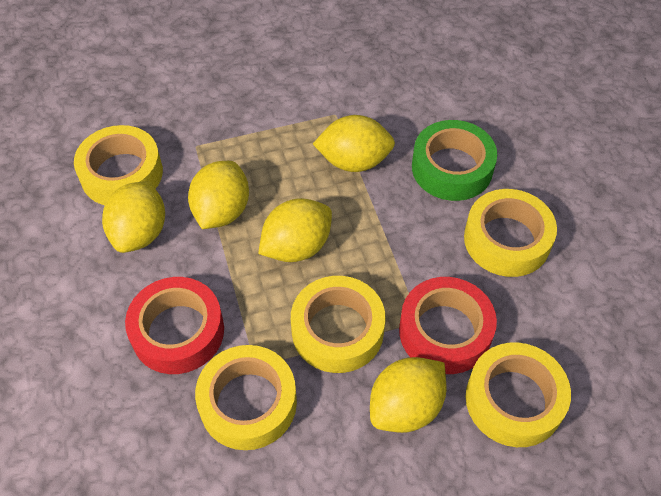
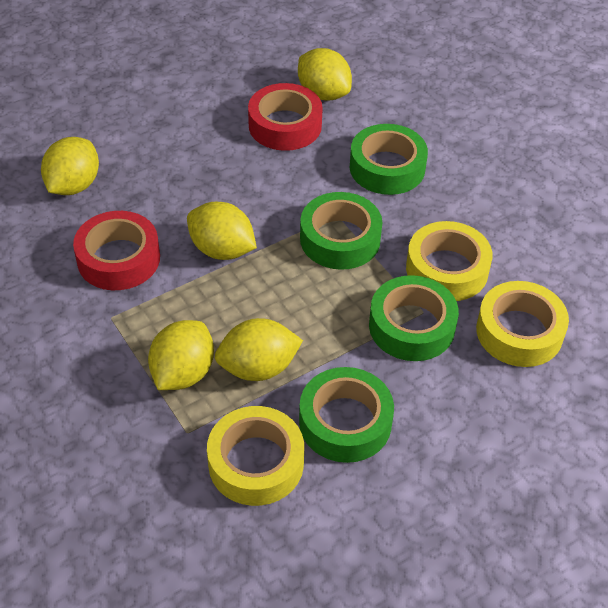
green tape: 1 -> 4
yellow tape: 5 -> 3

